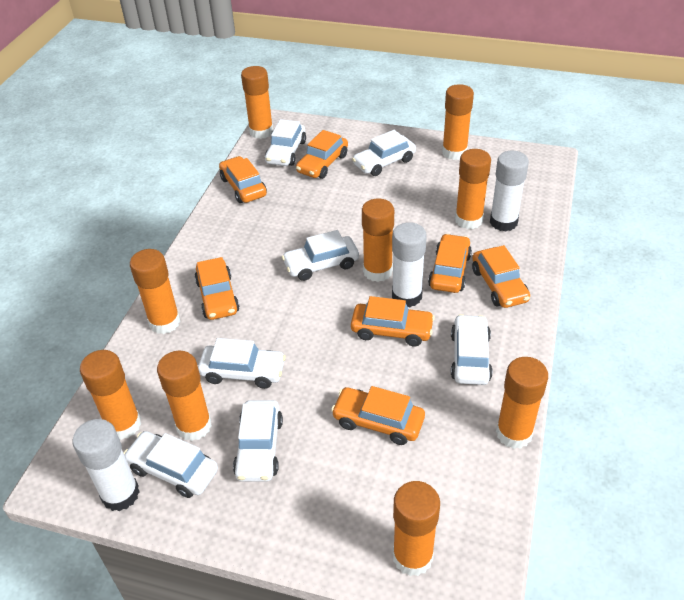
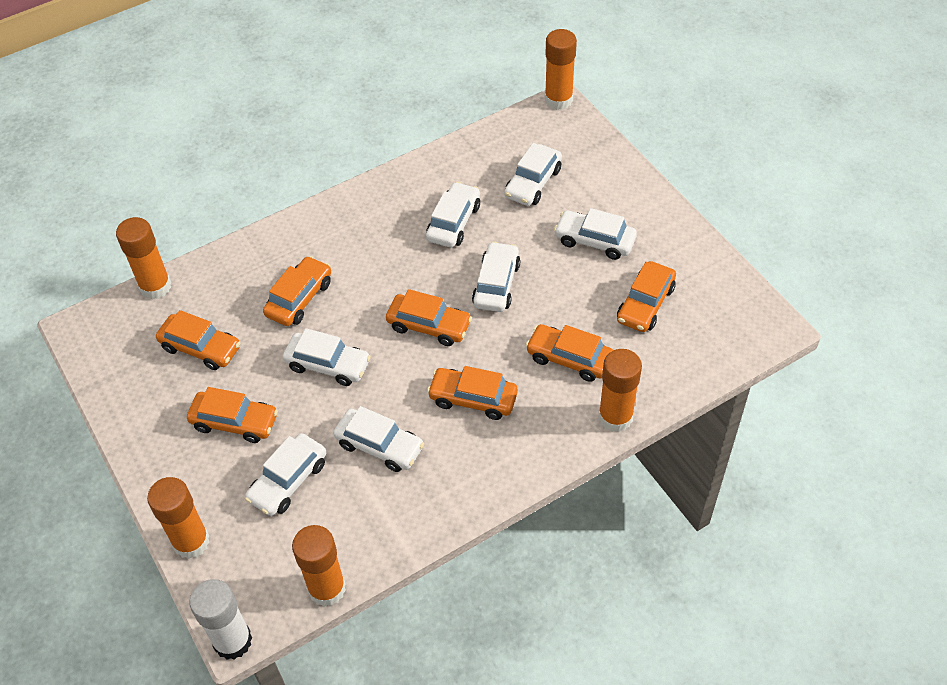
orange glue stick: 9 -> 5
white glue stick: 3 -> 1

